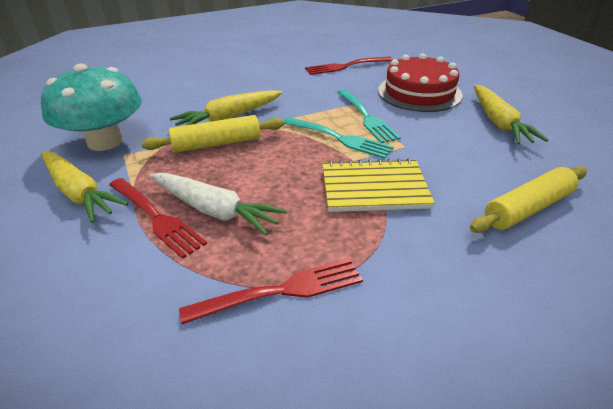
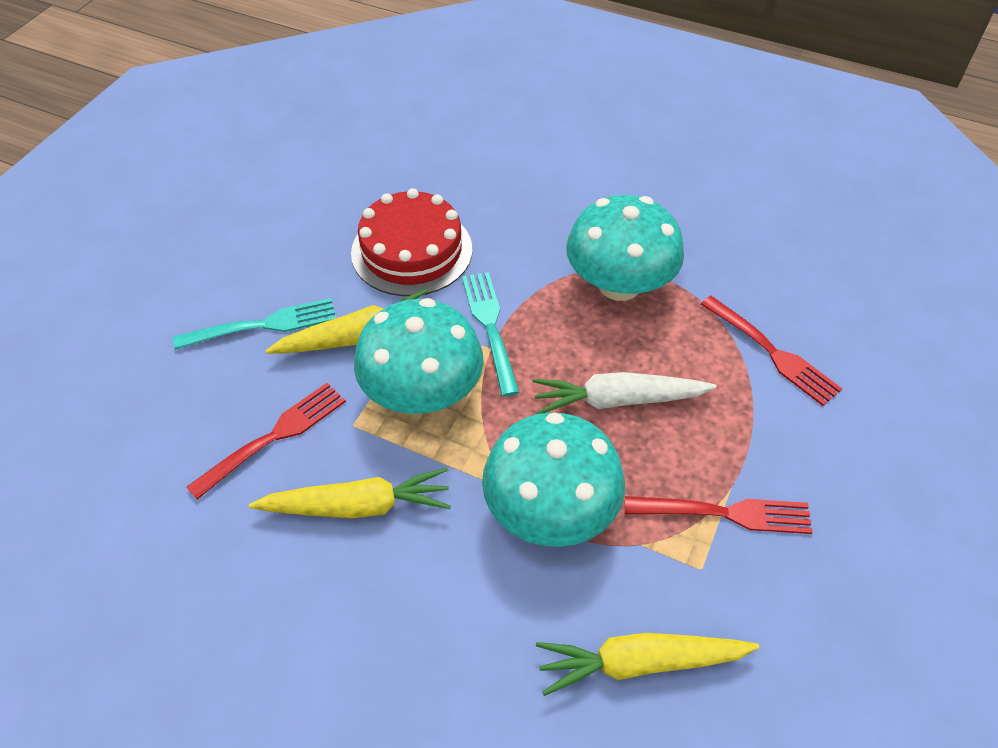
turquoise mushroom: 1 -> 3
yellow notebook: 1 -> 0
yellow rolling pin: 2 -> 0

